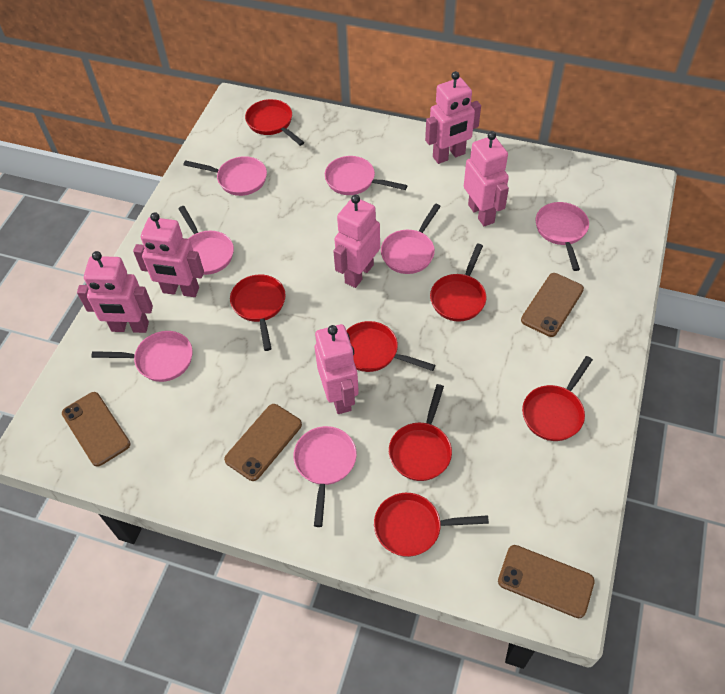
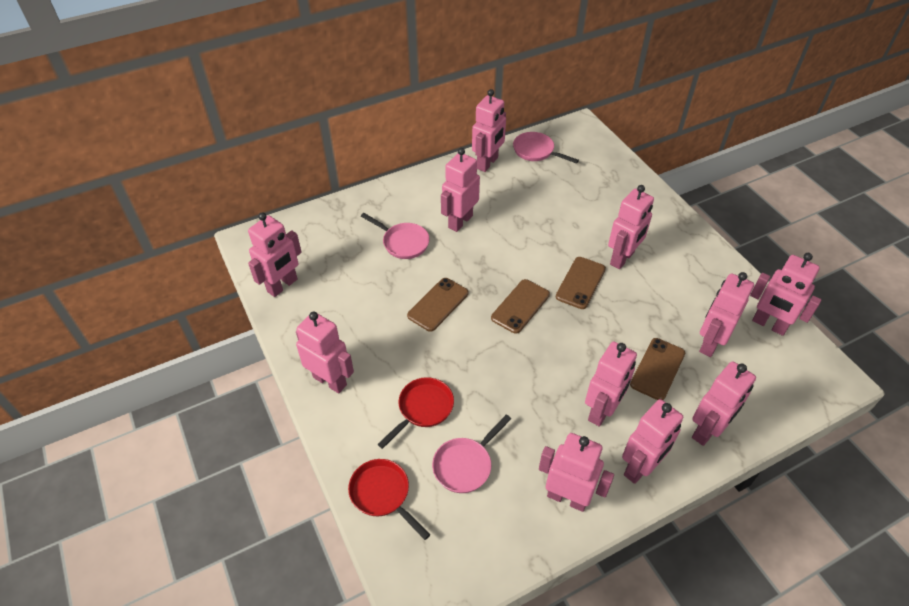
pink pan: 7 -> 3
pink robot: 6 -> 11
red pan: 7 -> 2

